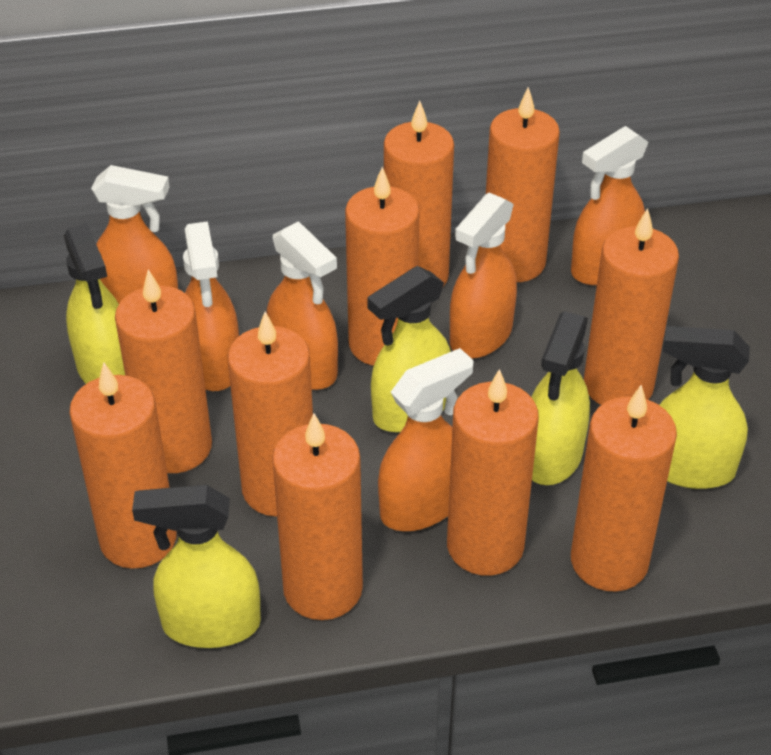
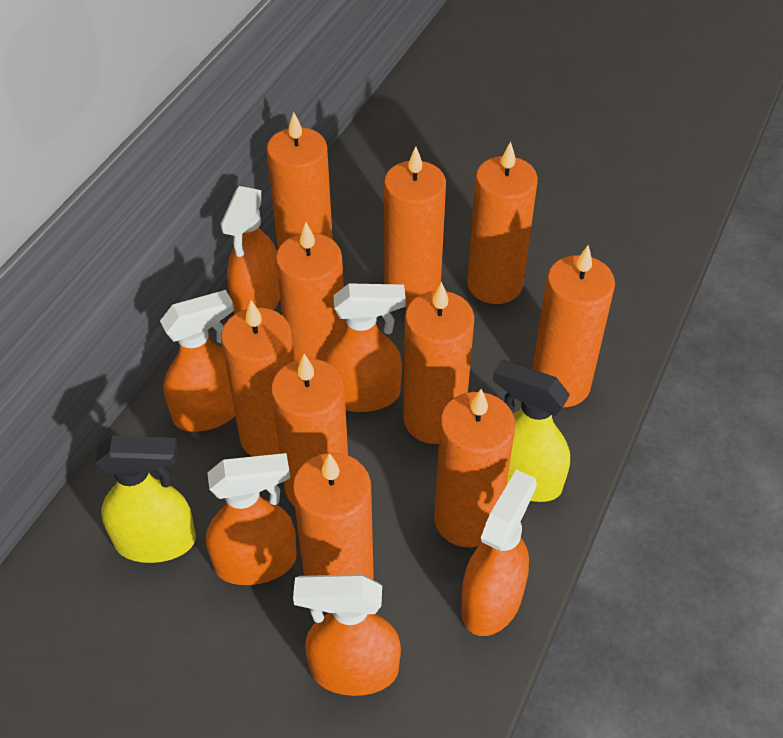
yellow spray bottle: 5 -> 2

